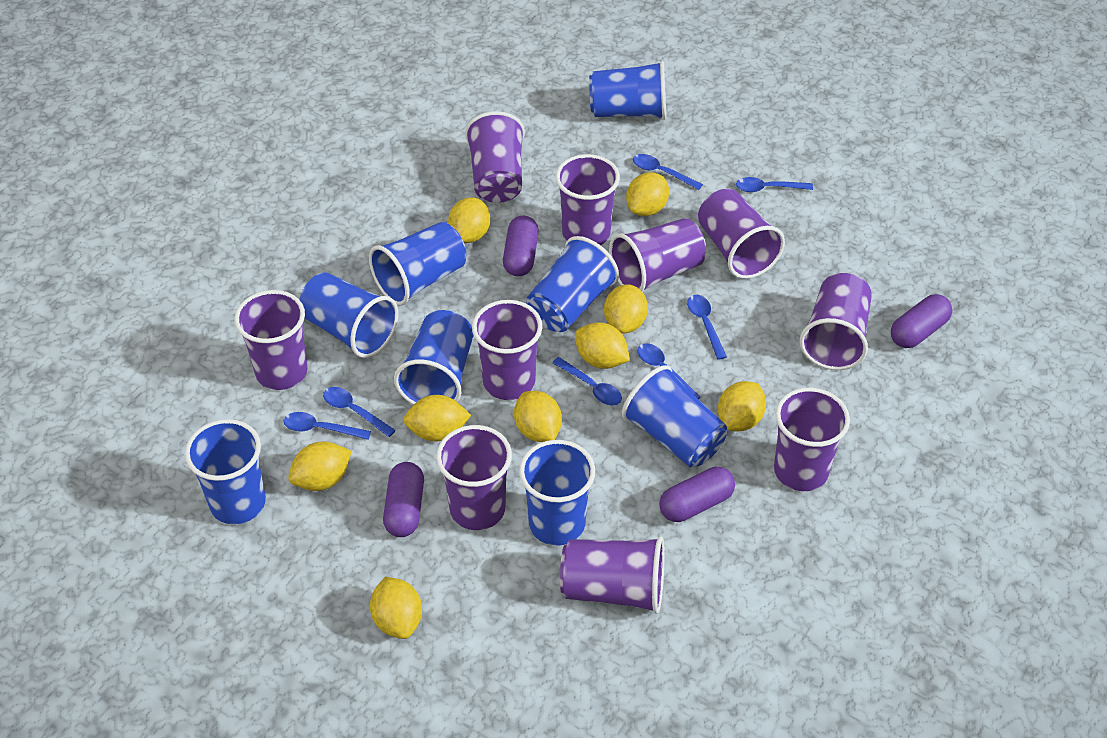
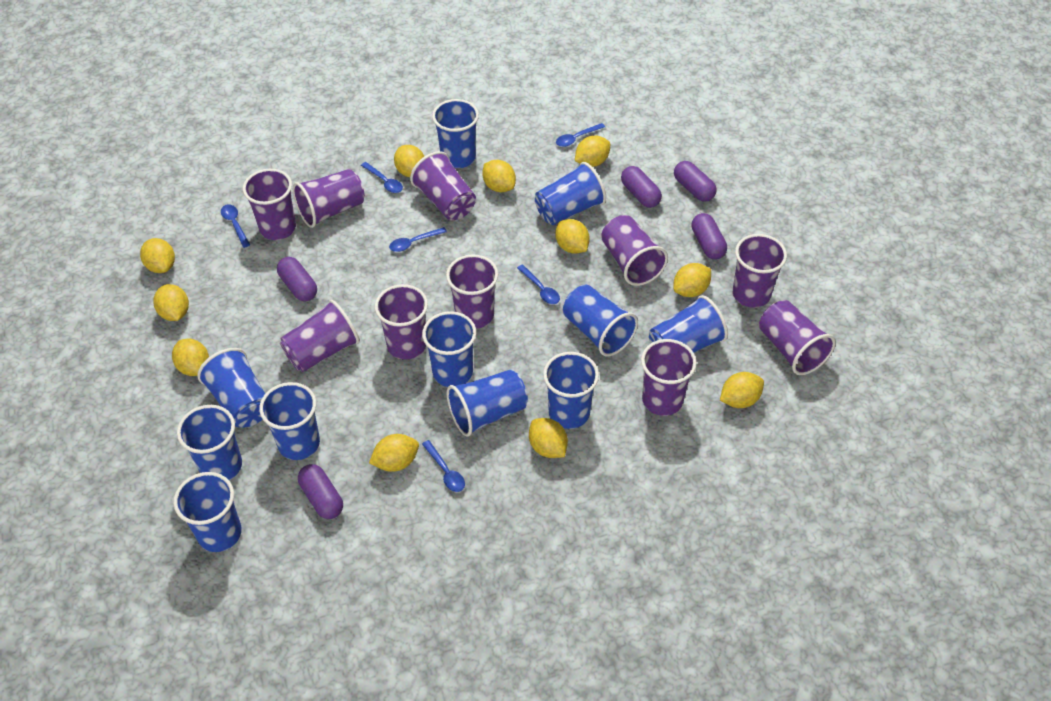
blue cup: 8 -> 11
blue spoon: 7 -> 6
purple capsule: 4 -> 5
yellow lemon: 9 -> 11

